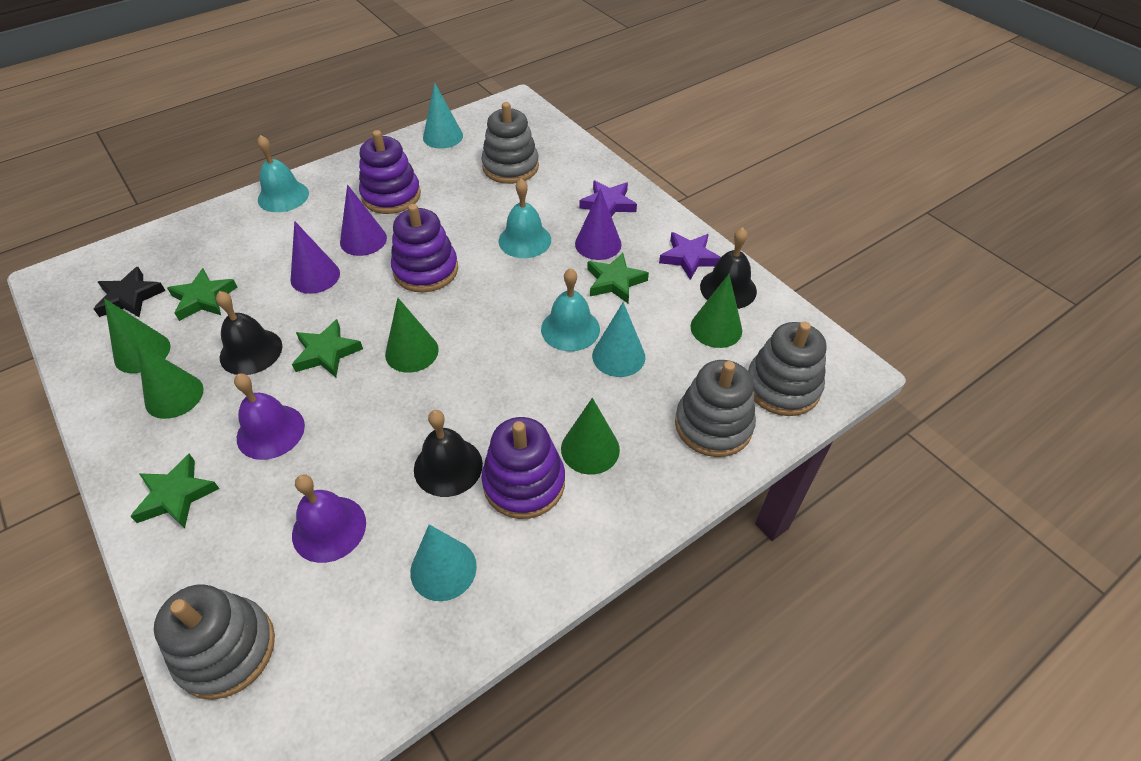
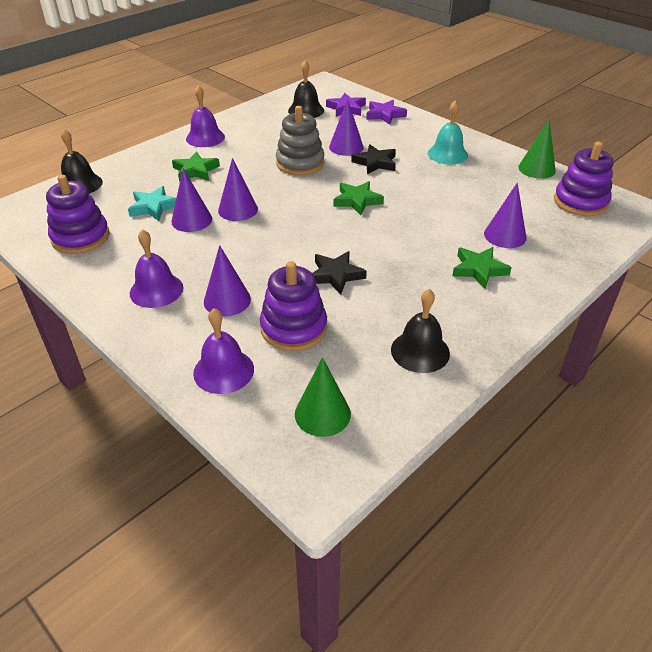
black star: 1 -> 2
green cone: 5 -> 2
green star: 4 -> 3
grey stacking toy: 4 -> 1
purple bell: 2 -> 3
purple cone: 3 -> 5
turquoise bell: 3 -> 1
turquoise cone: 3 -> 0
turquoise star: 0 -> 1

